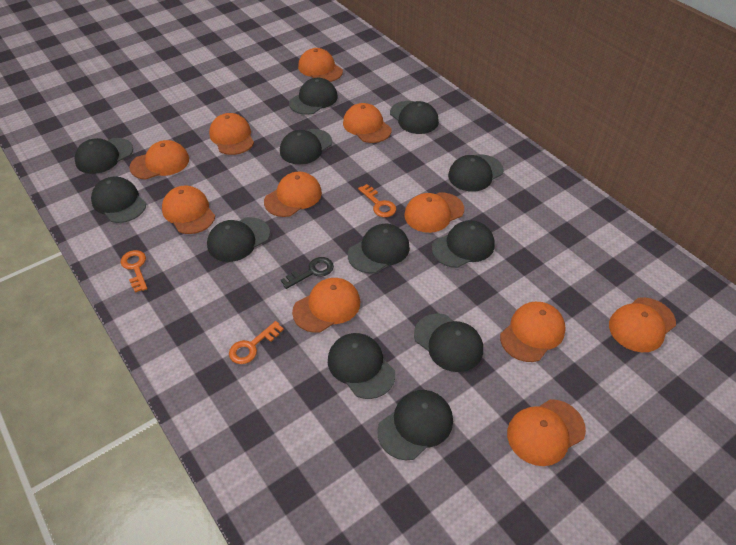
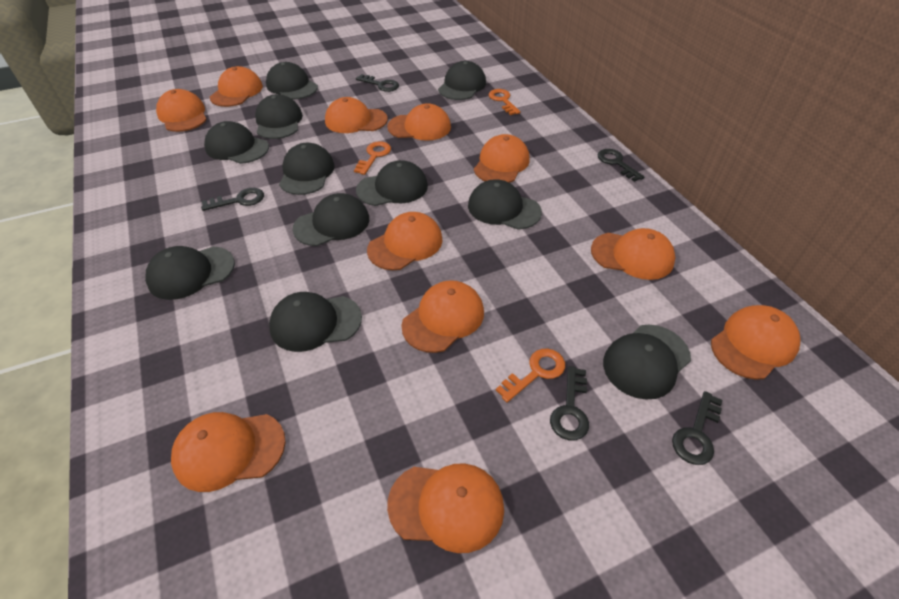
black cap: 12 -> 11
black key: 1 -> 5

